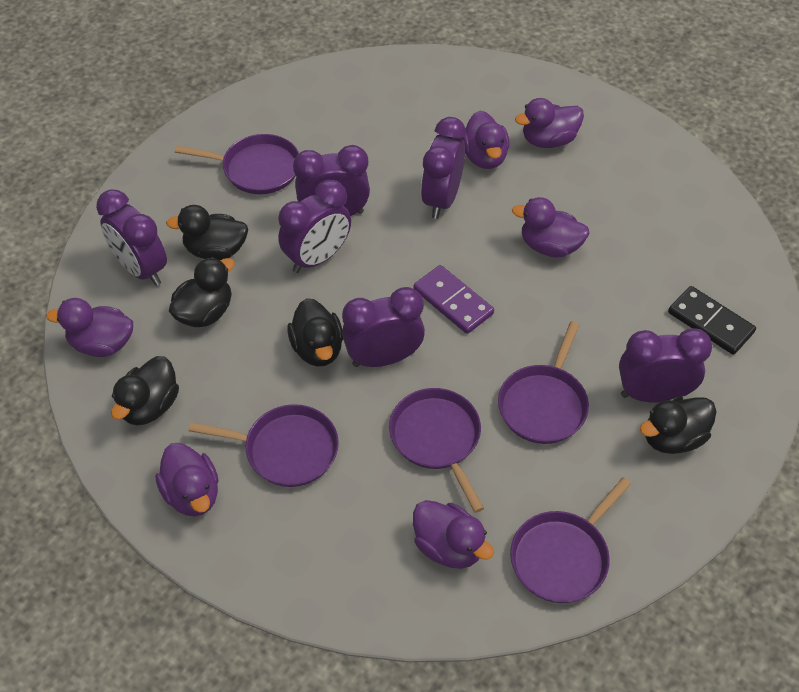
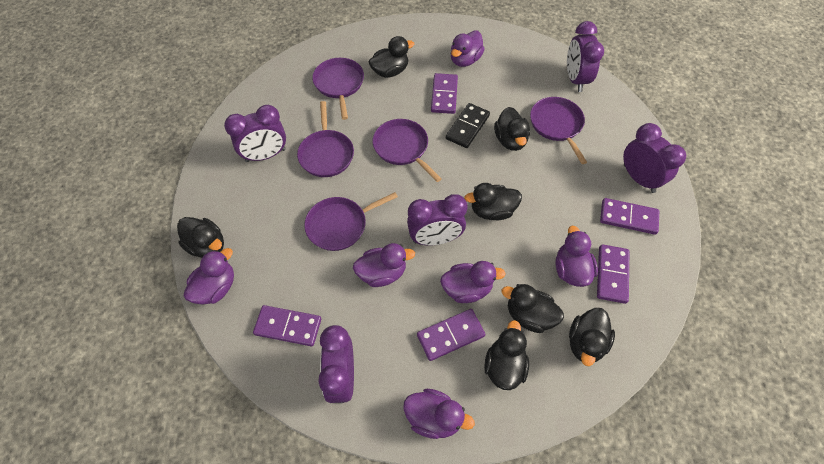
black duck: 5 -> 7
purple clock: 6 -> 5
purple domino: 1 -> 5

